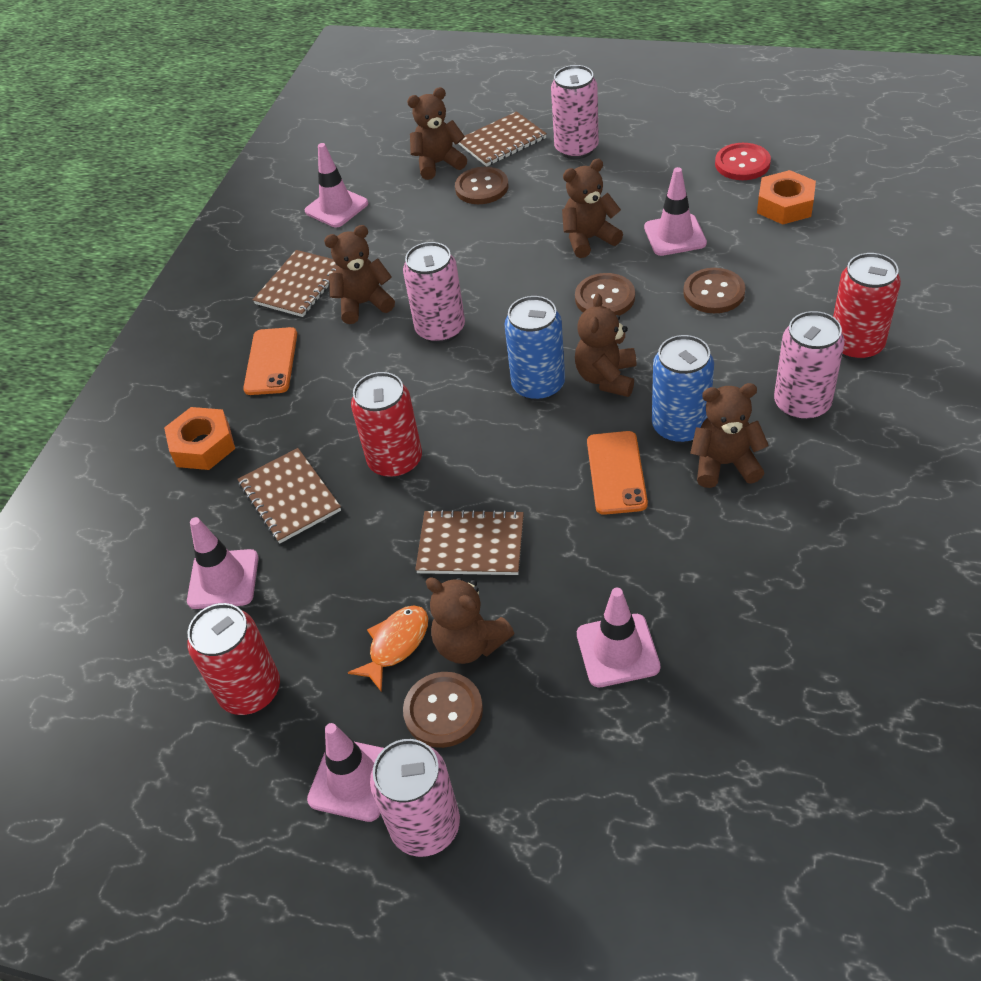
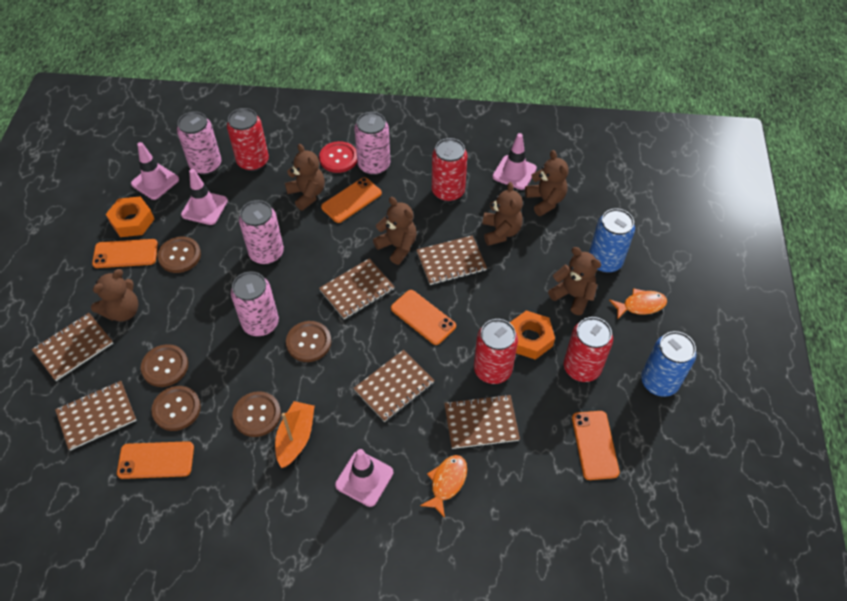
brown button: 4 -> 5
brown notebook: 4 -> 6
orange boat: 0 -> 1
orange fish: 1 -> 2
orange phone: 2 -> 5
pink traffic cone: 5 -> 4
red can: 3 -> 4

